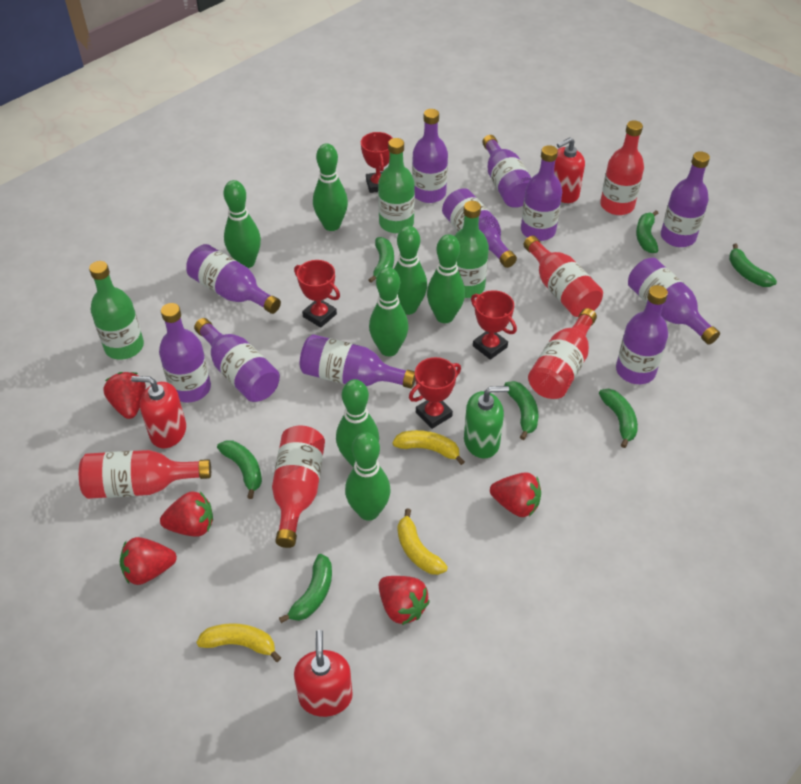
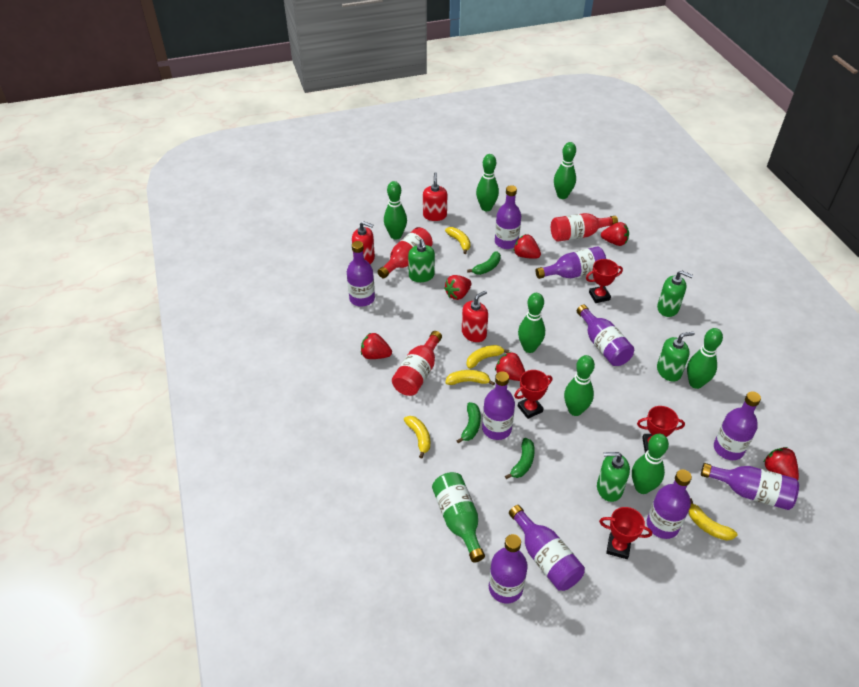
green banana: 7 -> 3
green bottle: 3 -> 1
green soap dispenser: 1 -> 4
purple bottle: 11 -> 10
red bottle: 5 -> 3
red strawberry: 5 -> 6
yellow banana: 3 -> 5

